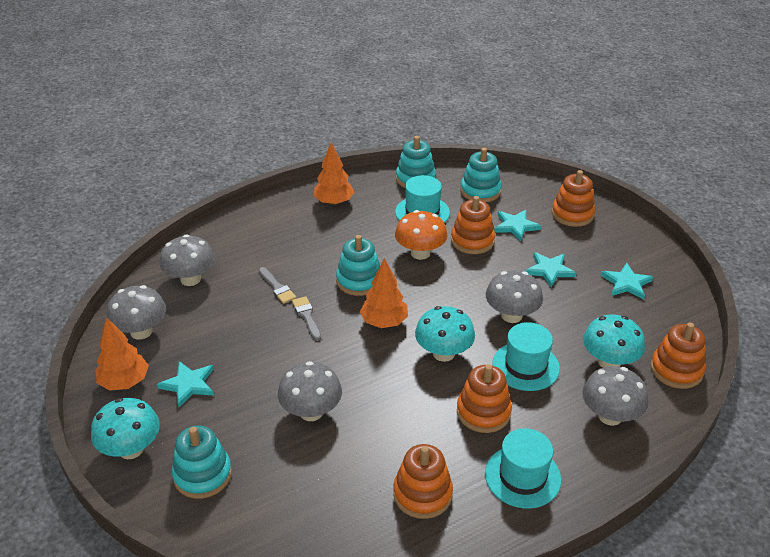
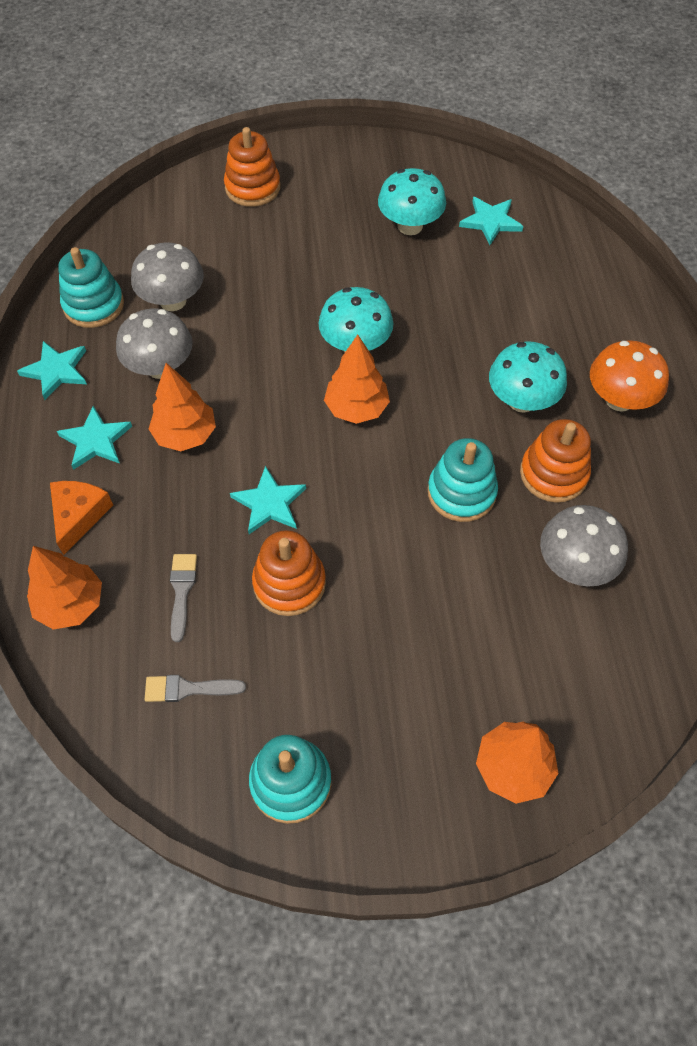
grey mushroom: 5 -> 3
orange cheese: 0 -> 1
orange stacking toy: 5 -> 3
orange tree: 3 -> 4
turquoise hat: 3 -> 0
turquoise stacking toy: 4 -> 3

